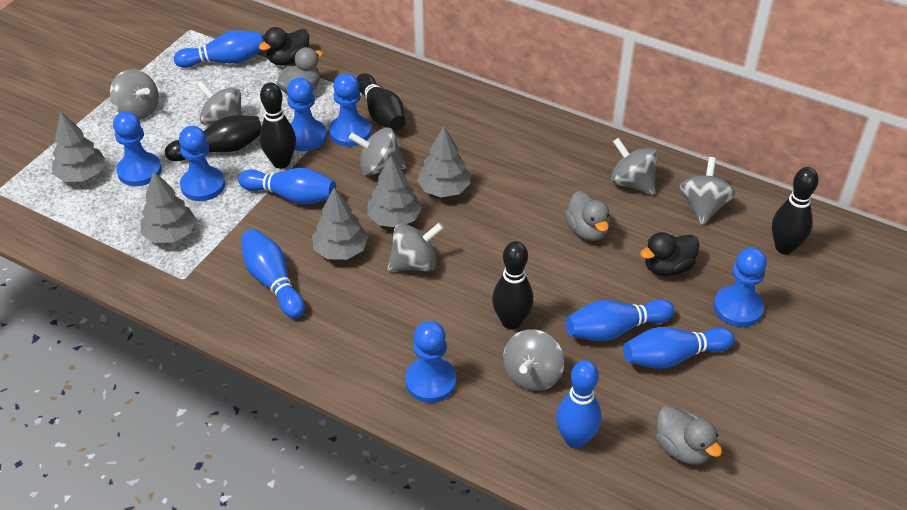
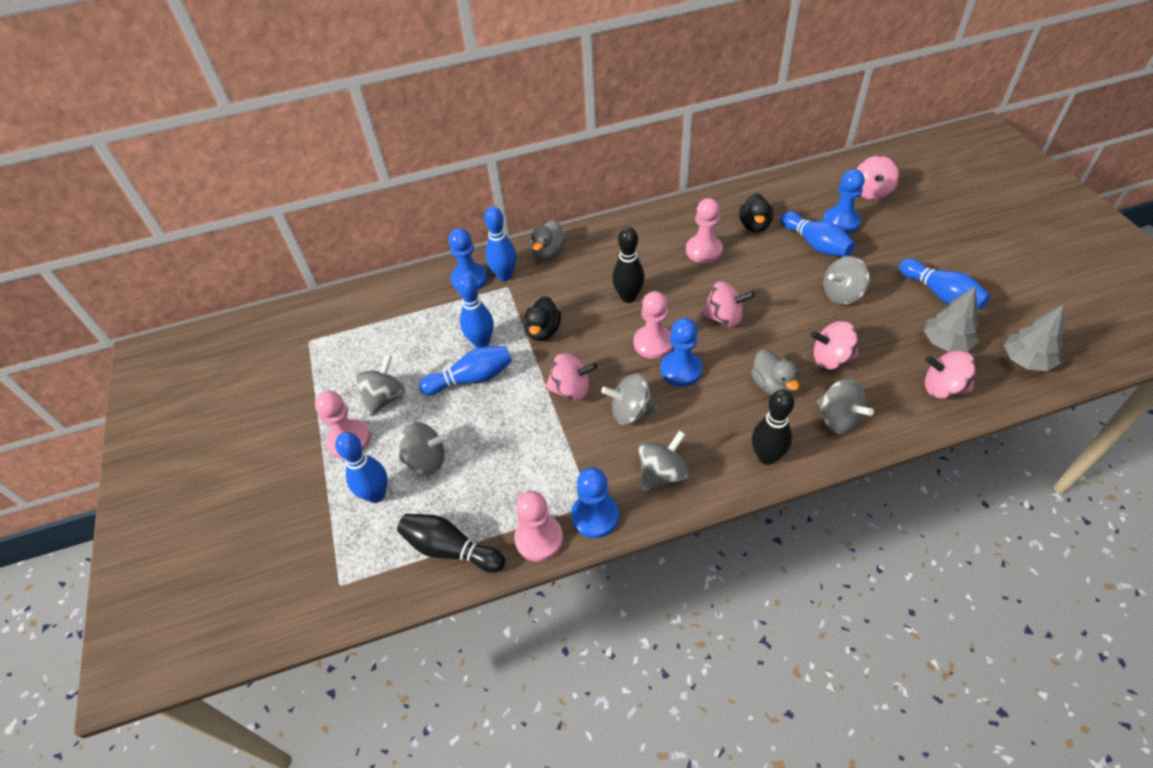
black bowling pin: 5 -> 3
blue pawn: 6 -> 4
grey duck: 3 -> 2
grey spinning top: 7 -> 6
grey tree: 5 -> 2
pink pawn: 0 -> 4
pink spinning top: 0 -> 5

